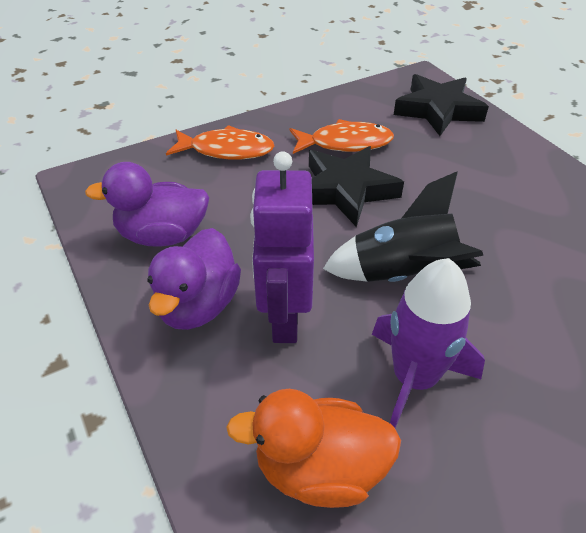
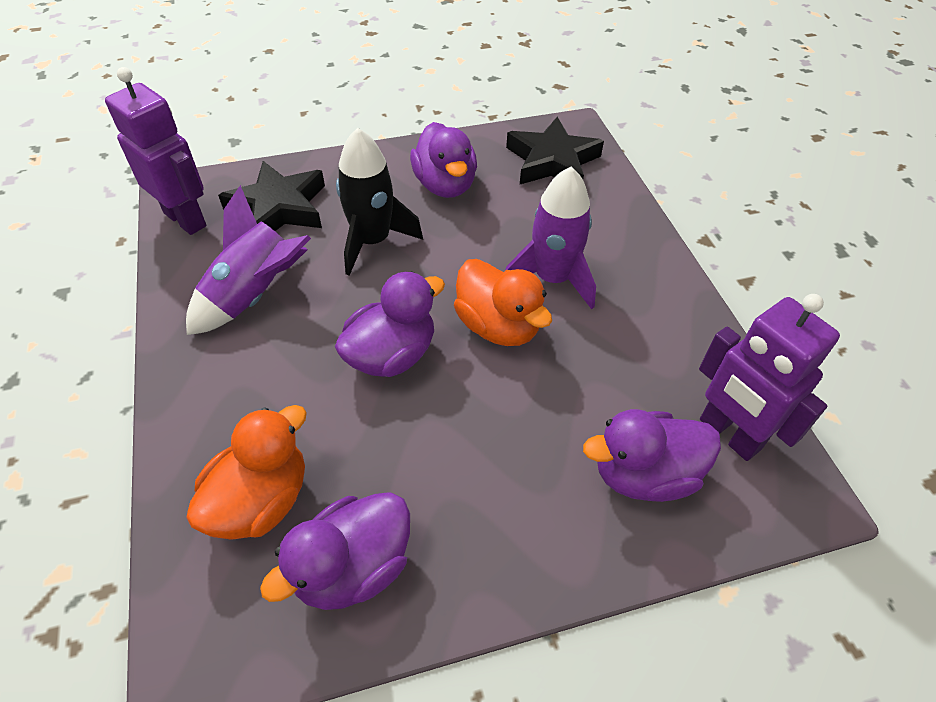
orange duck: 1 -> 2
orange fish: 2 -> 0
purple duck: 2 -> 4
purple robot: 1 -> 2
purple rocket: 1 -> 2

